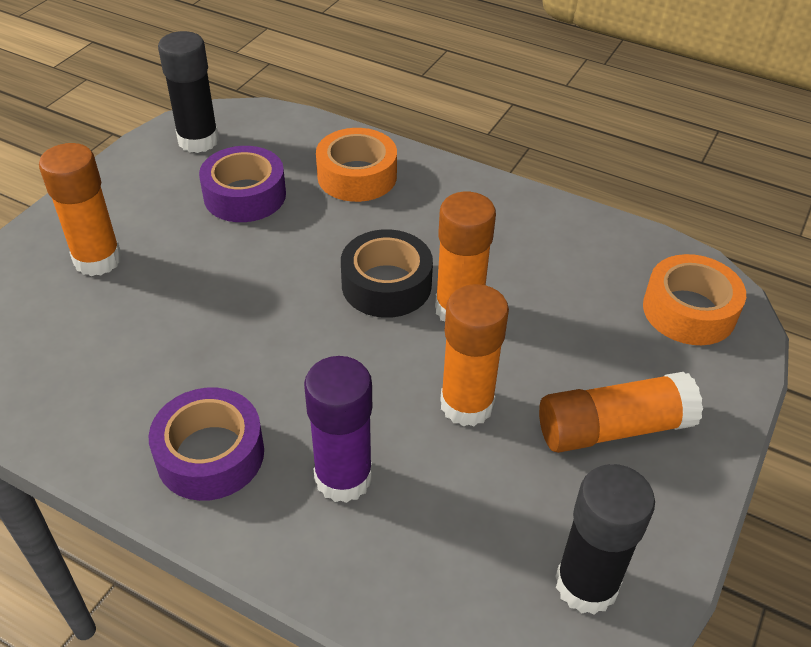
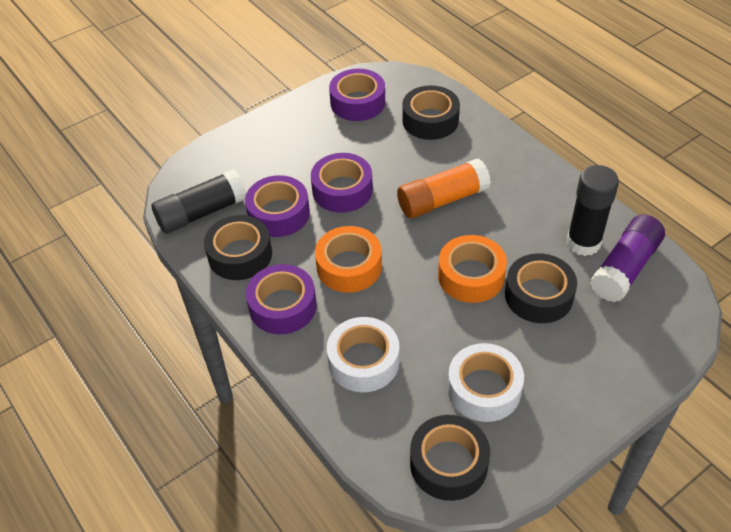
black tape: 1 -> 4
orange glue stick: 4 -> 1
purple tape: 2 -> 4
white tape: 0 -> 2

